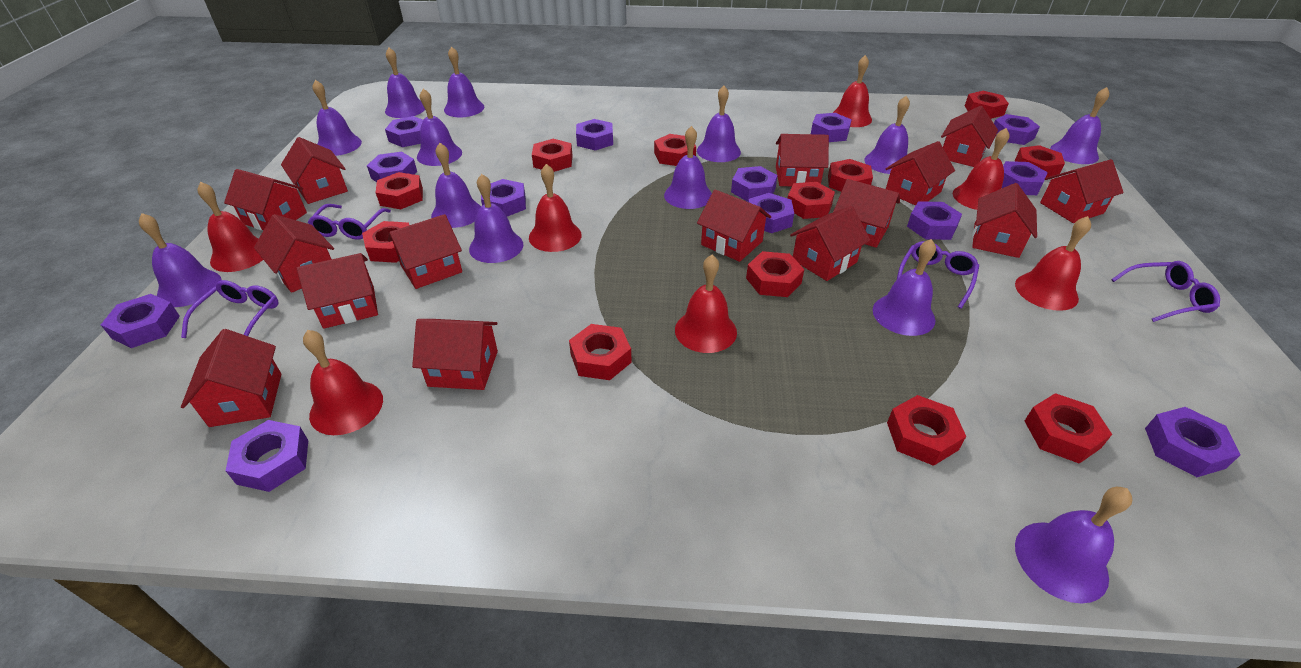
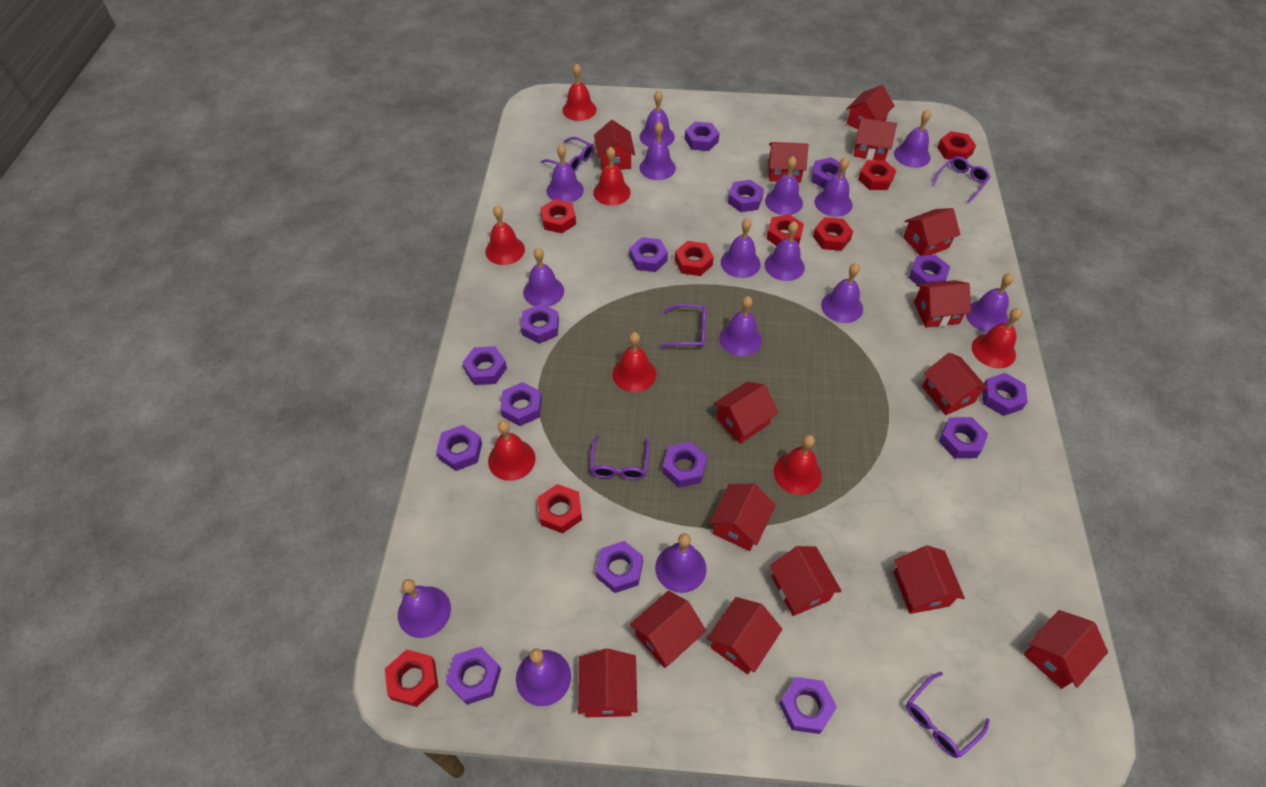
purple bell: 13 -> 15
purple glasses: 4 -> 5
purple nut: 13 -> 15
red nut: 12 -> 8

